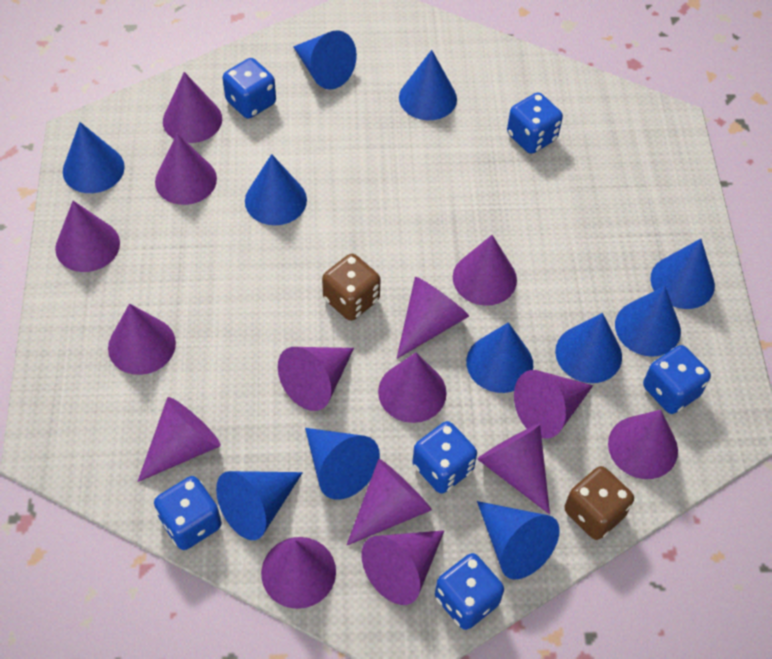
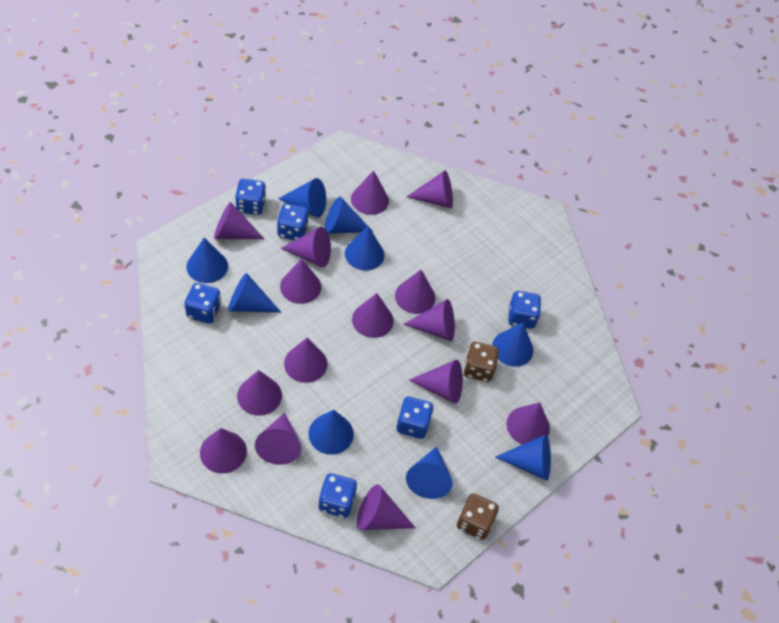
blue cone: 11 -> 9

